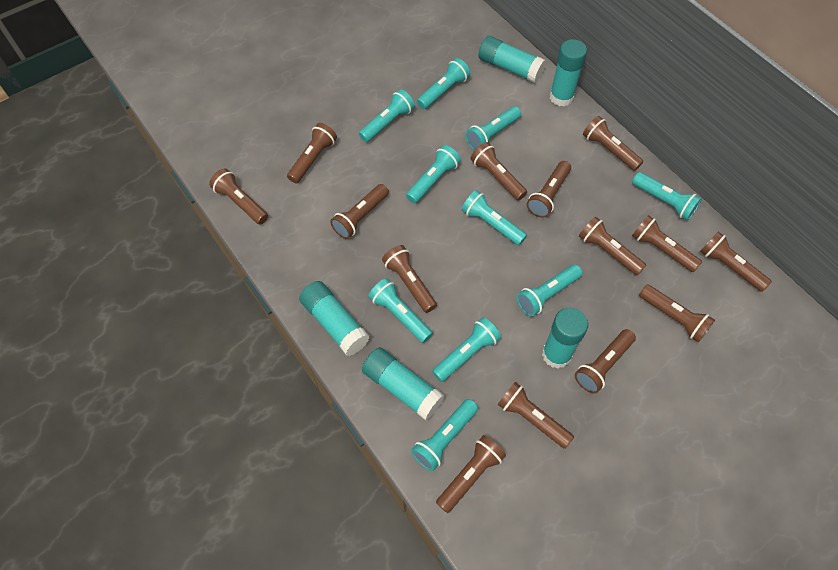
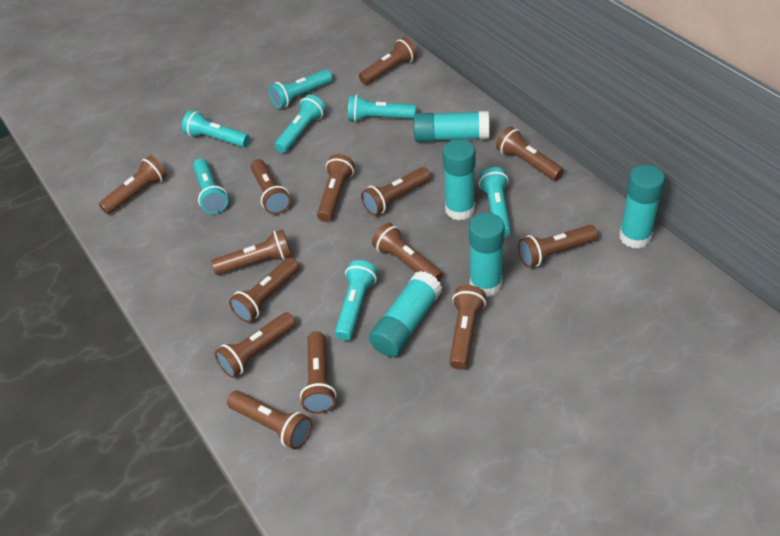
turquoise flashlight: 10 -> 7

